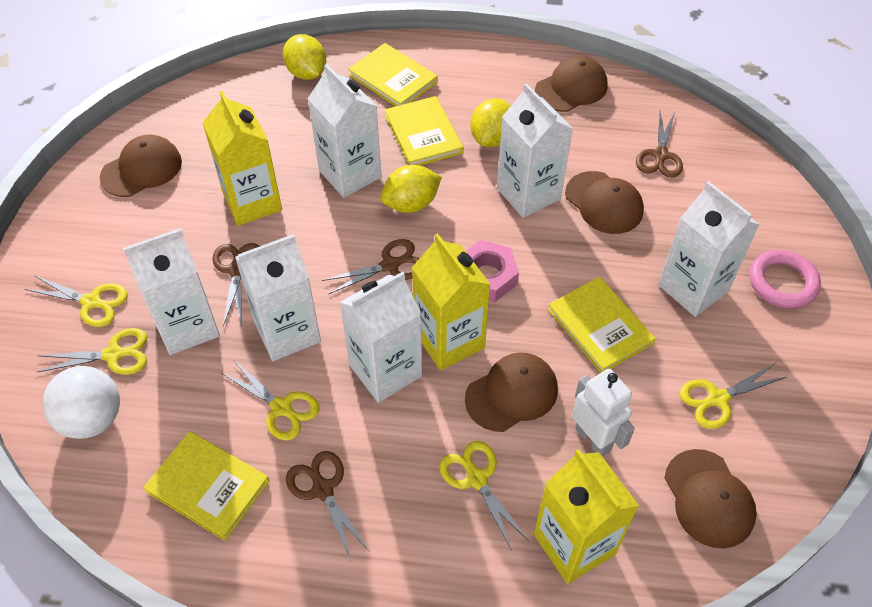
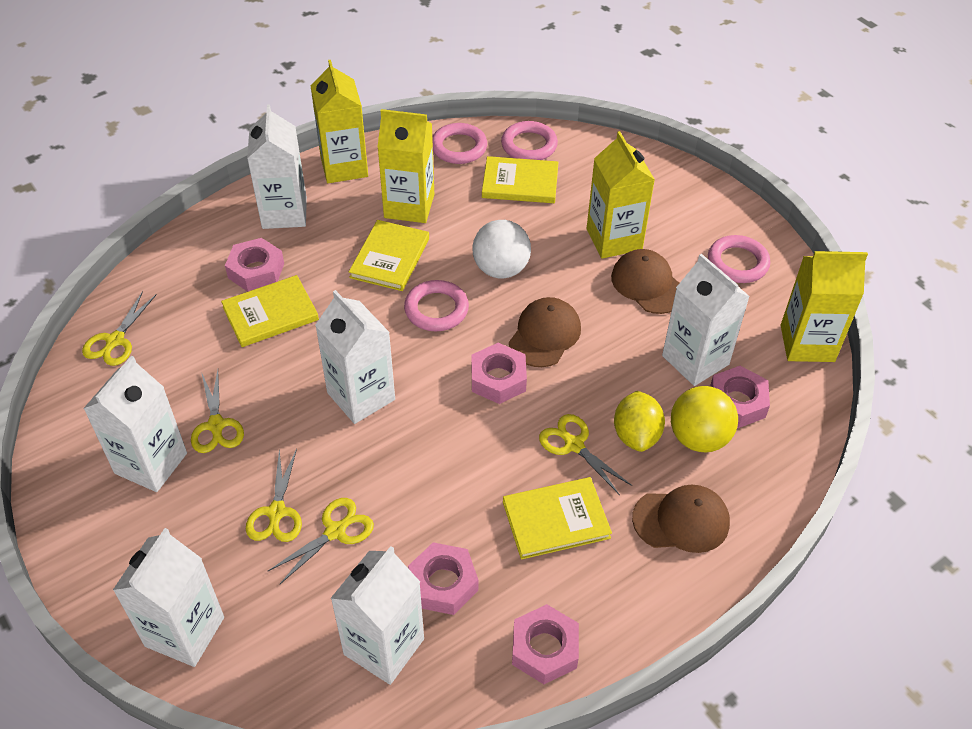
brown cap: 5 -> 3
brown scissors: 4 -> 0
pink nut: 1 -> 5
pink ring: 1 -> 4
white robot: 1 -> 0
yellow ball: 0 -> 1
yellow carton: 3 -> 4
yellow lemon: 3 -> 1

